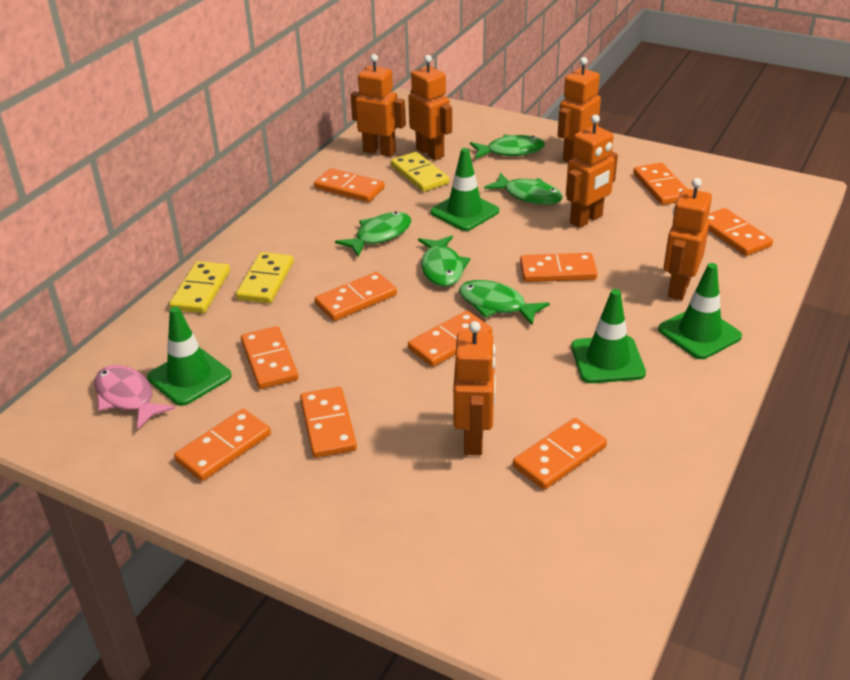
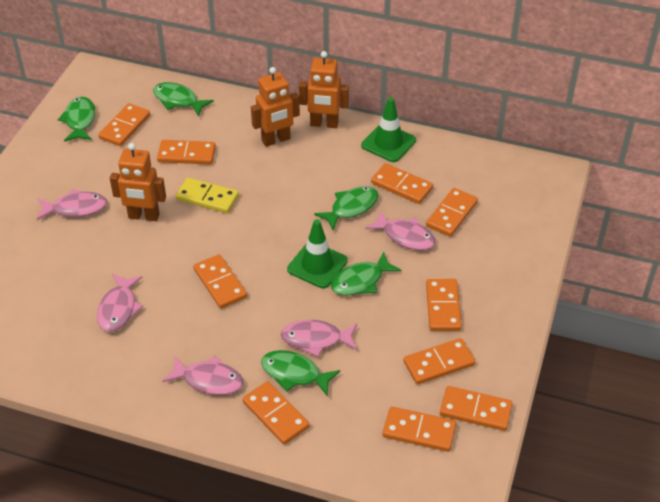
green traffic cone: 4 -> 2
orange robot: 6 -> 3
pink fish: 1 -> 5
yellow domino: 3 -> 1

